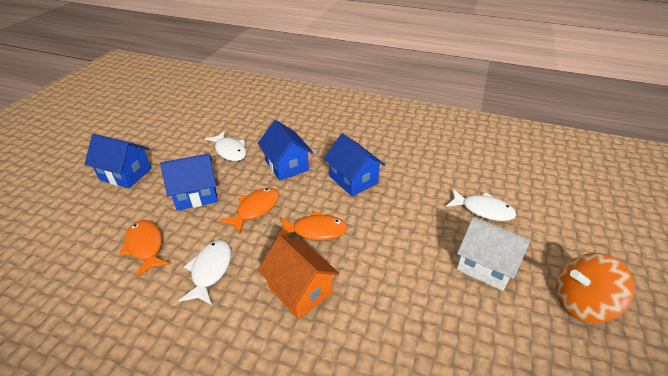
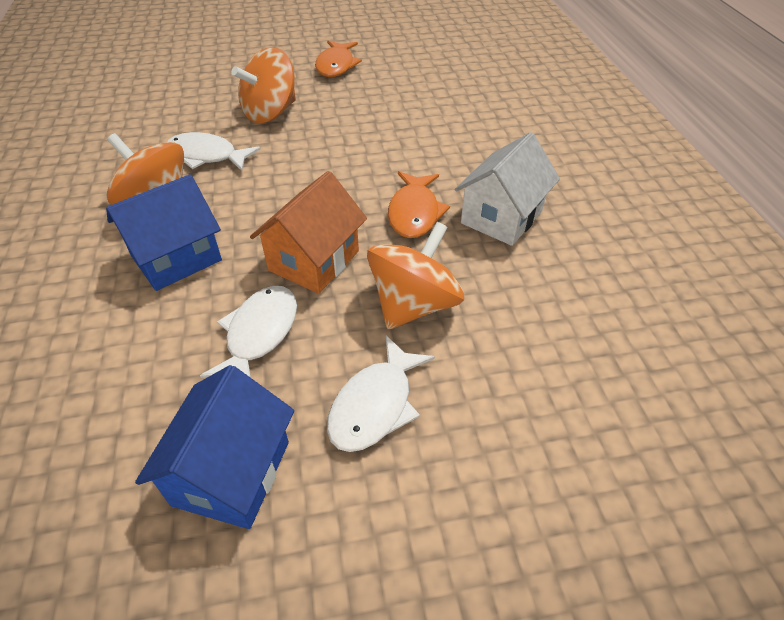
blue house: 4 -> 2
orange fish: 3 -> 2
orange spinning top: 1 -> 3

